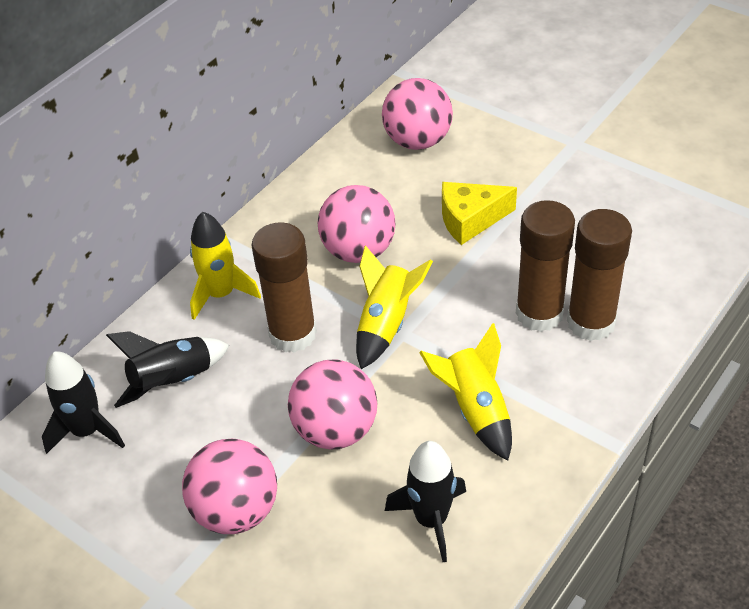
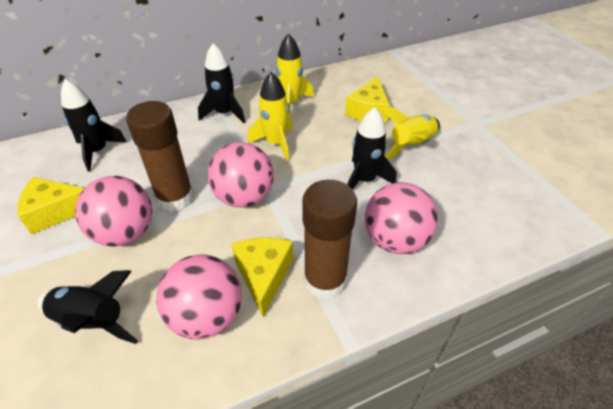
black rocket: 3 -> 4
brown glue stick: 3 -> 2
yellow cheese: 1 -> 3

